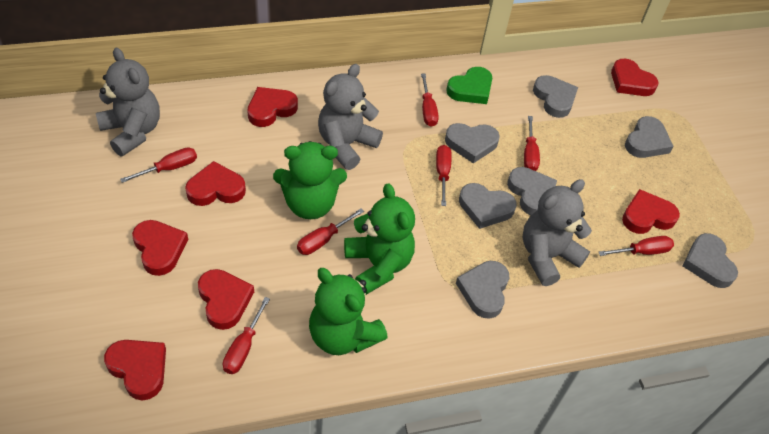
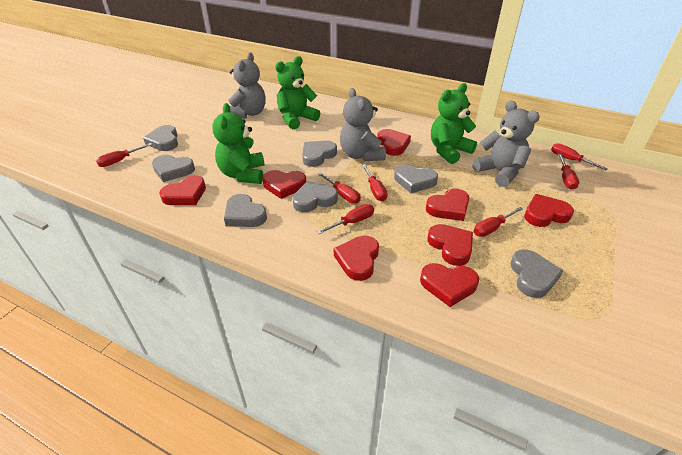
green heart: 1 -> 0
red heart: 7 -> 8

